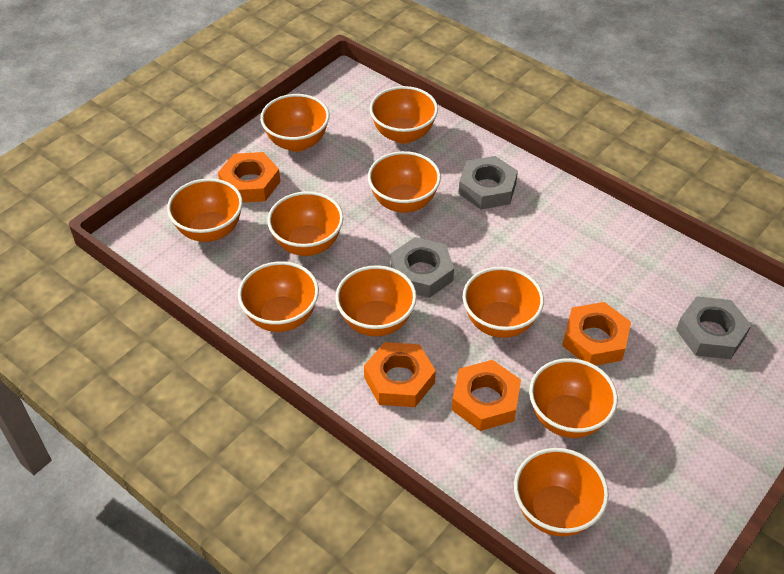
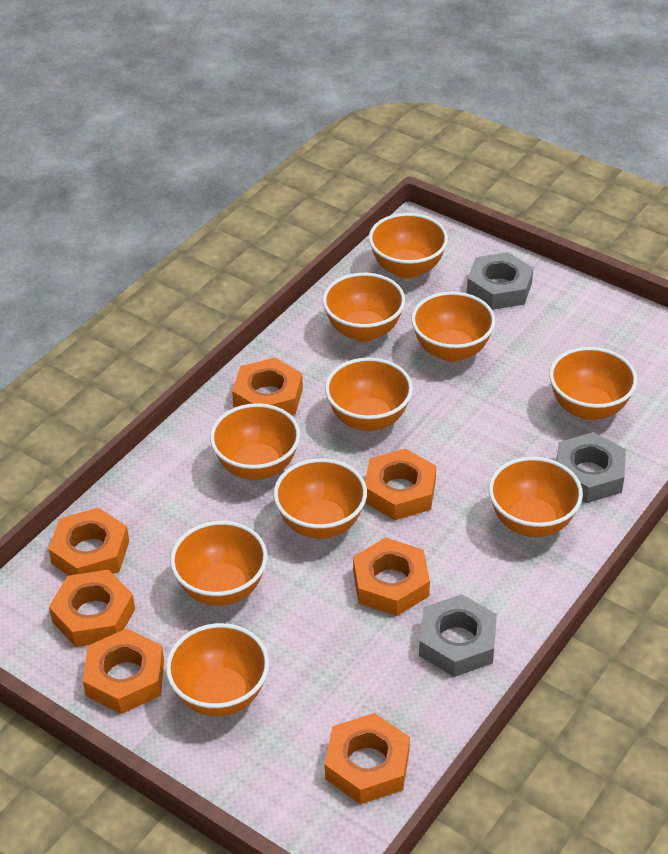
orange nut: 4 -> 7

